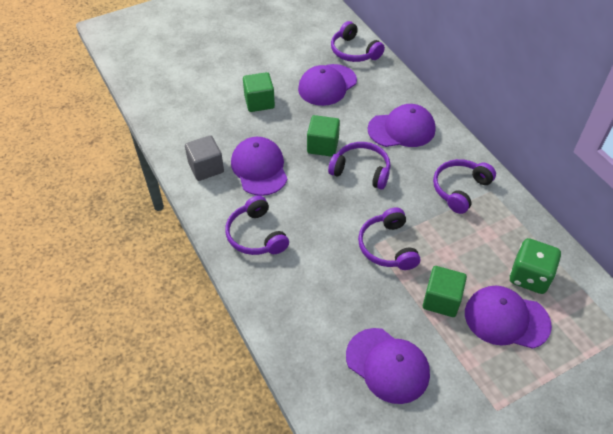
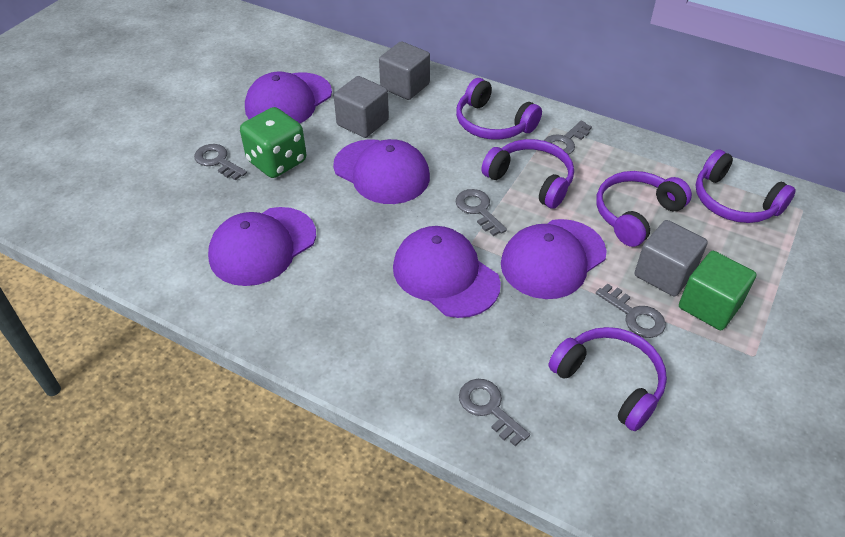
green cube: 3 -> 1
grey cube: 1 -> 3
grey key: 0 -> 5

